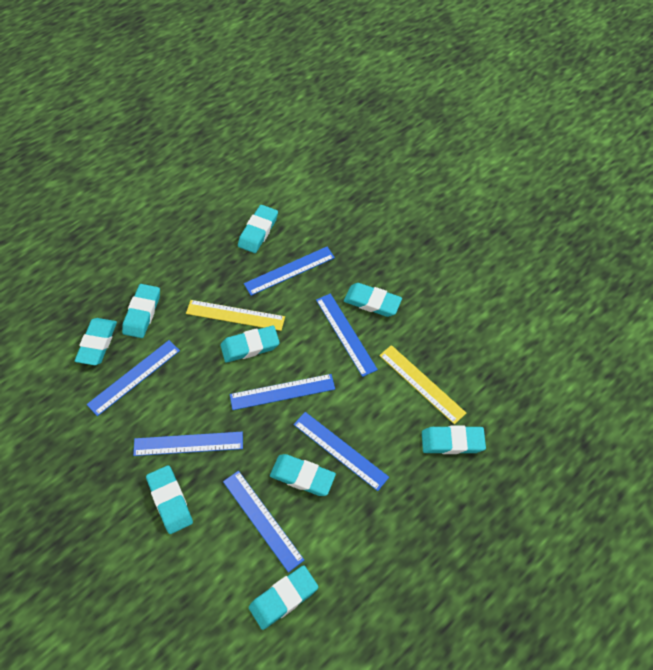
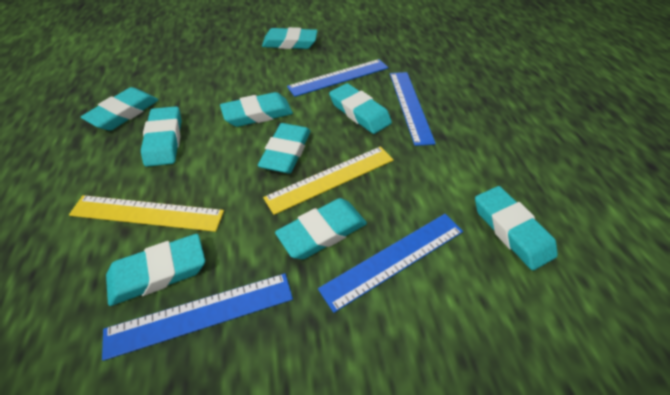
blue ruler: 7 -> 4

